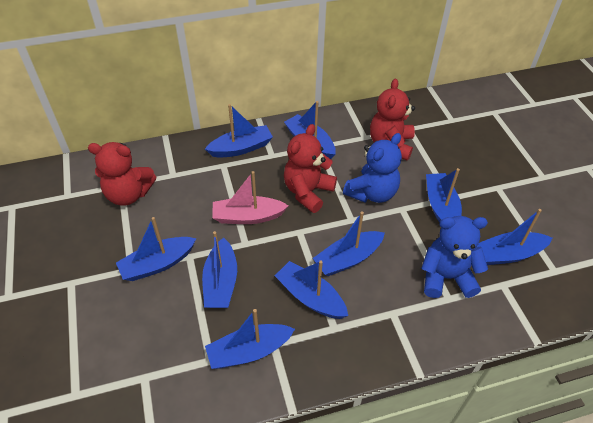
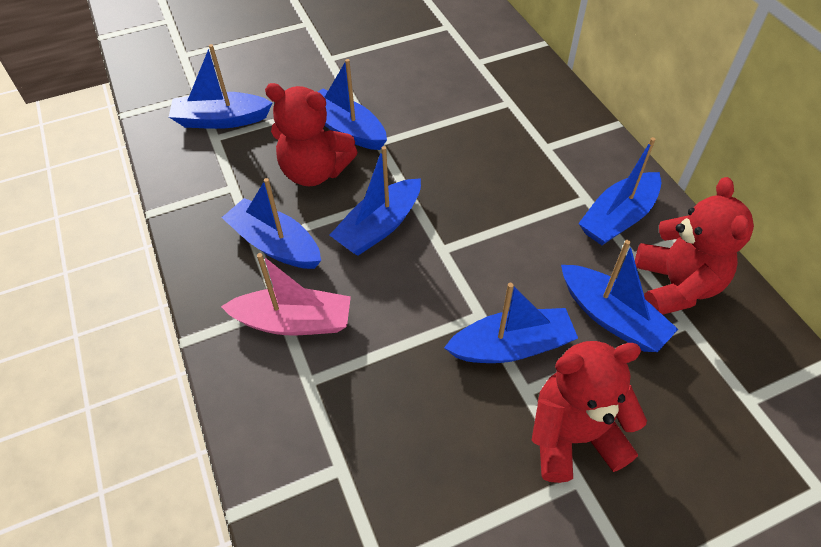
blue boat: 9 -> 7
blue teddy bear: 2 -> 0

